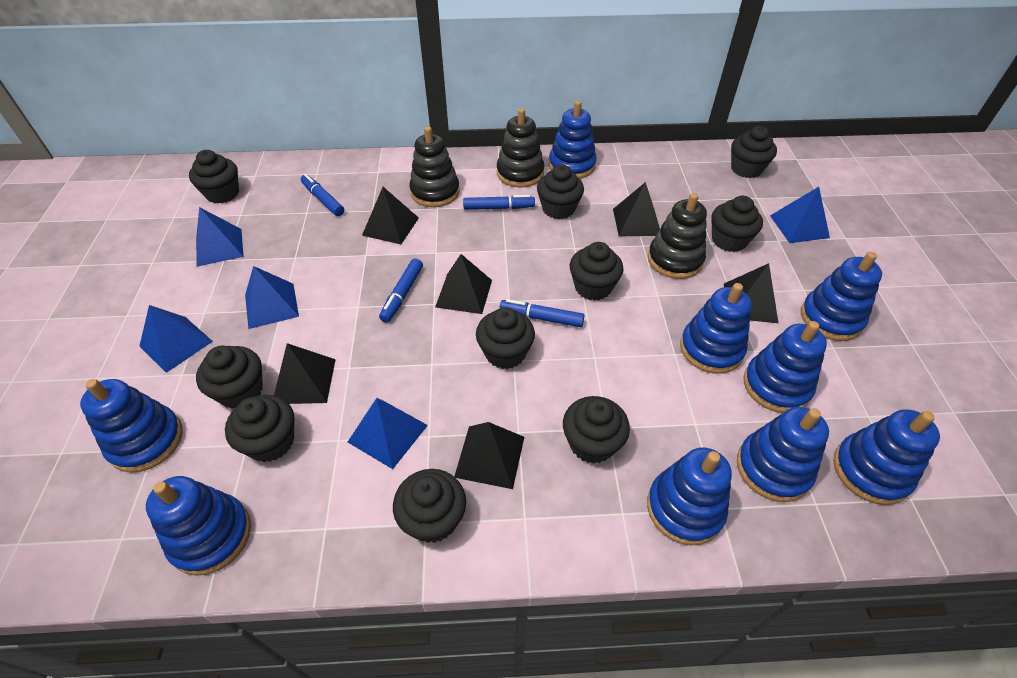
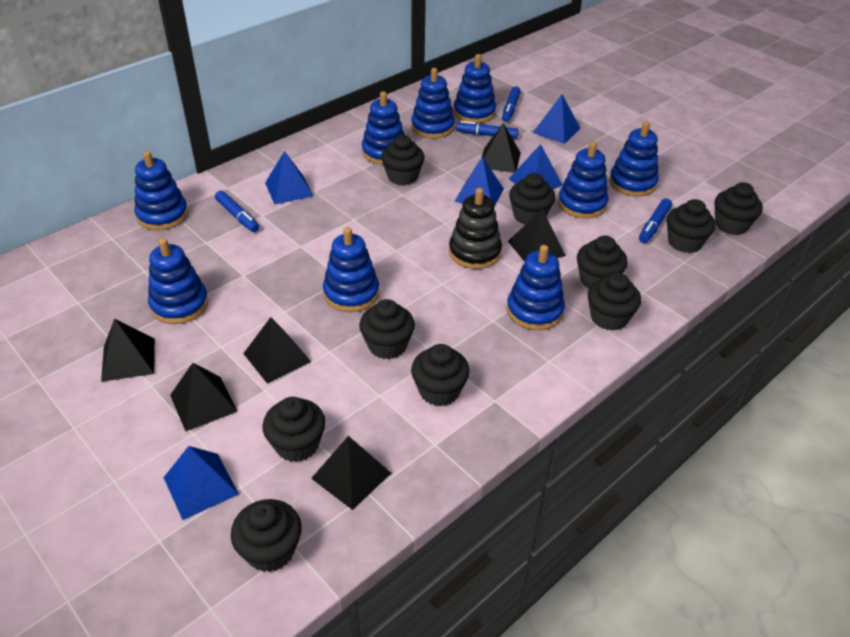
black stacking toy: 3 -> 1

